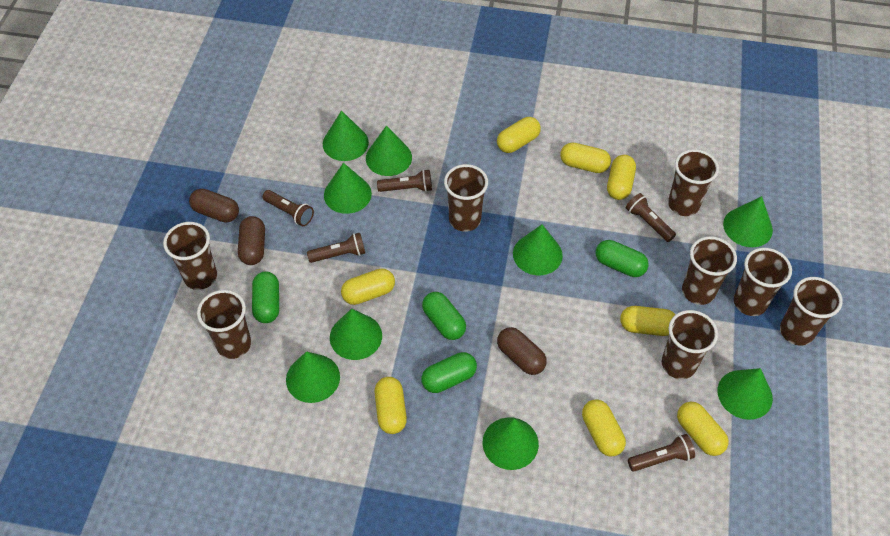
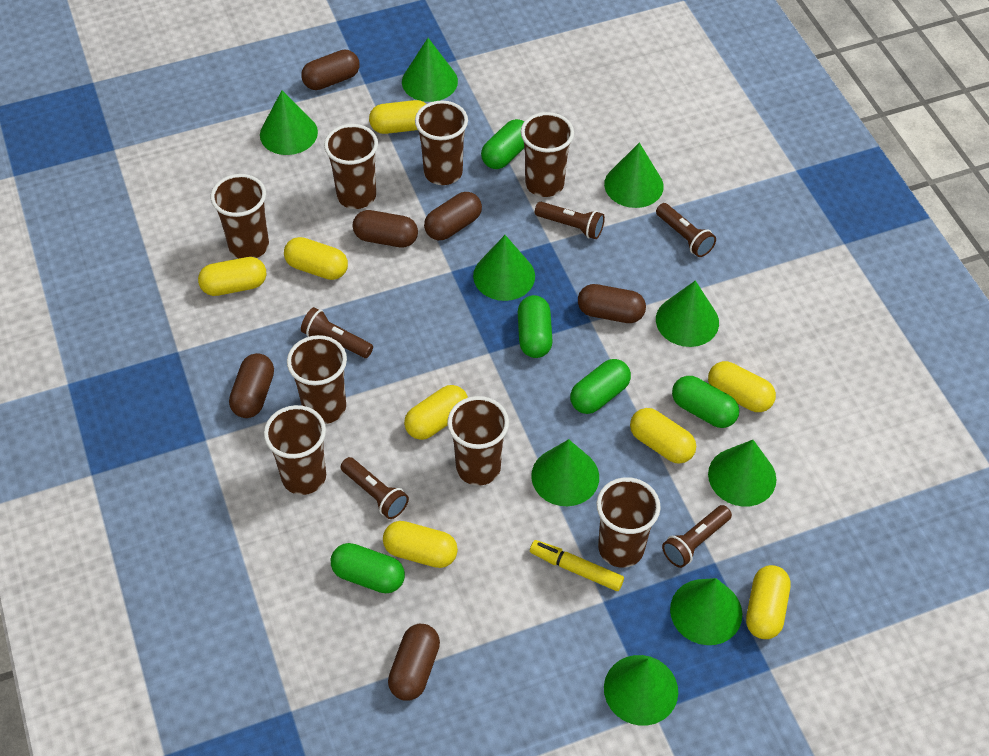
brown capsule: 3 -> 6
green capsule: 4 -> 5
yellow marker: 0 -> 1

